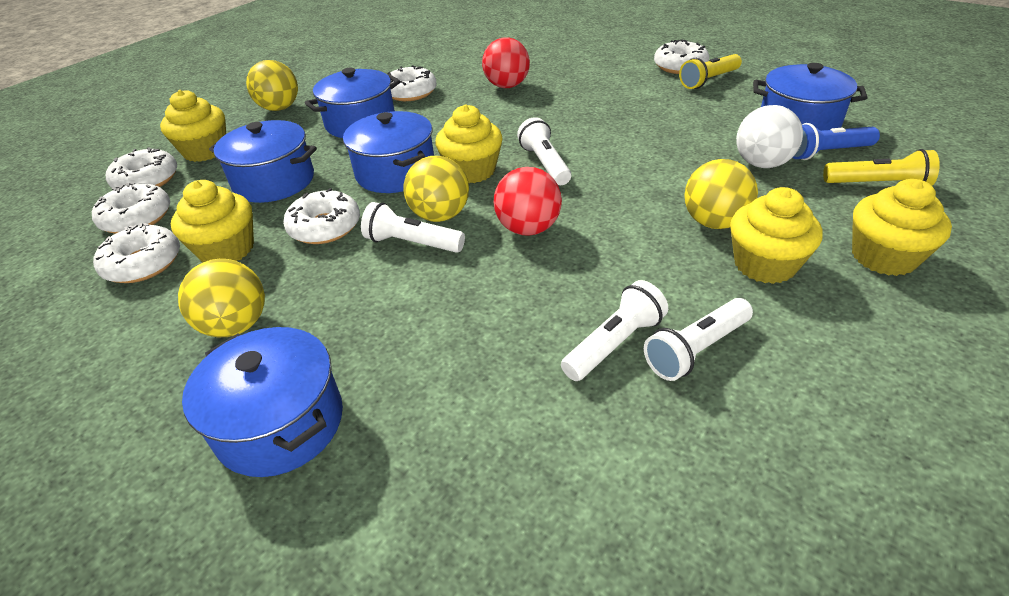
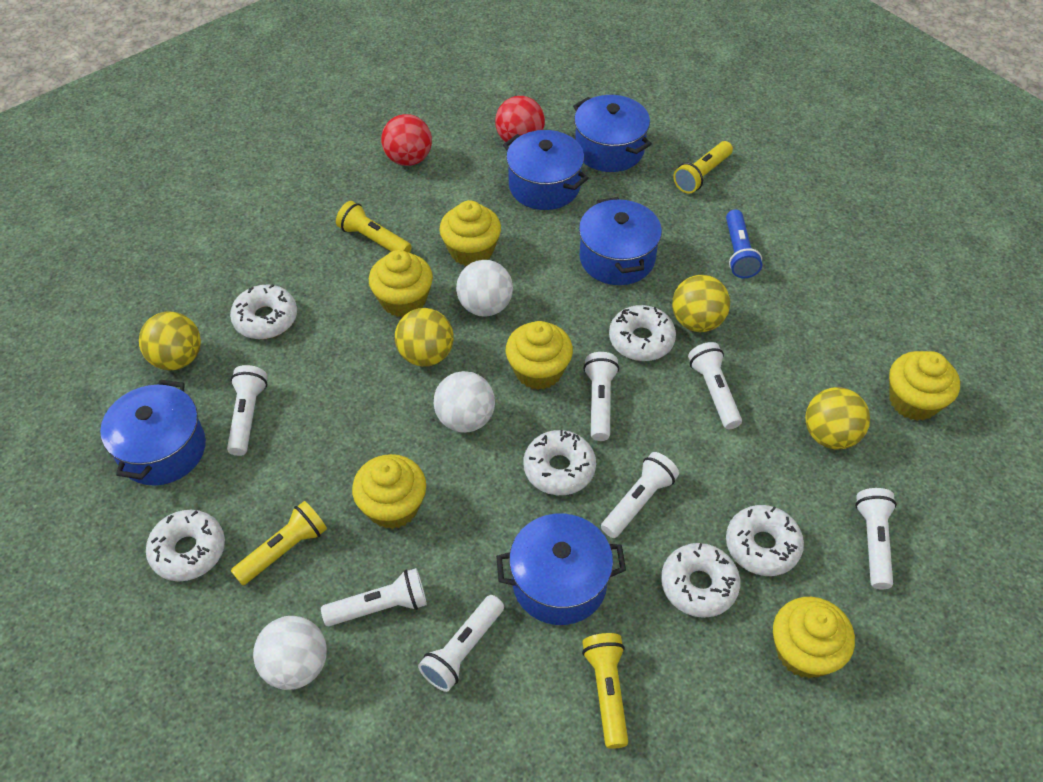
white ball: 1 -> 3
white flashlight: 4 -> 7
yellow cupcake: 5 -> 6
yellow flashlight: 2 -> 4

